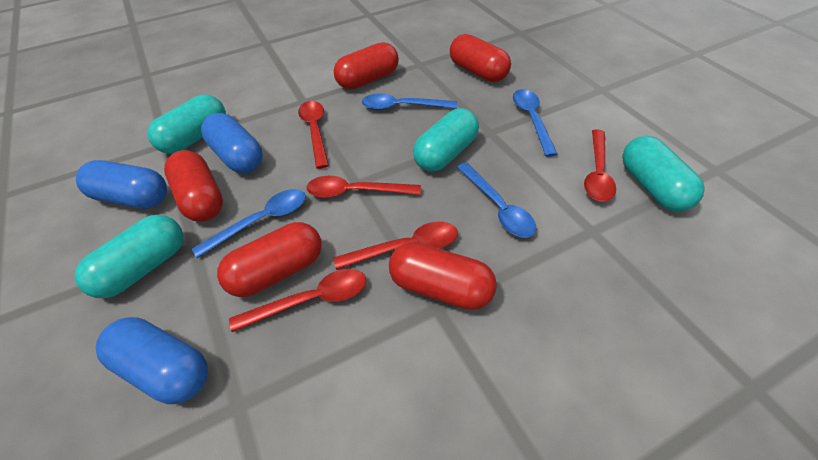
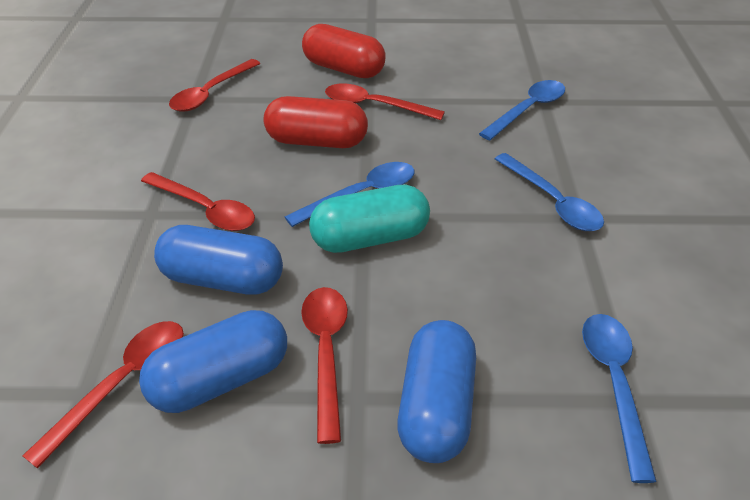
red capsule: 5 -> 2
turquoise capsule: 4 -> 1

